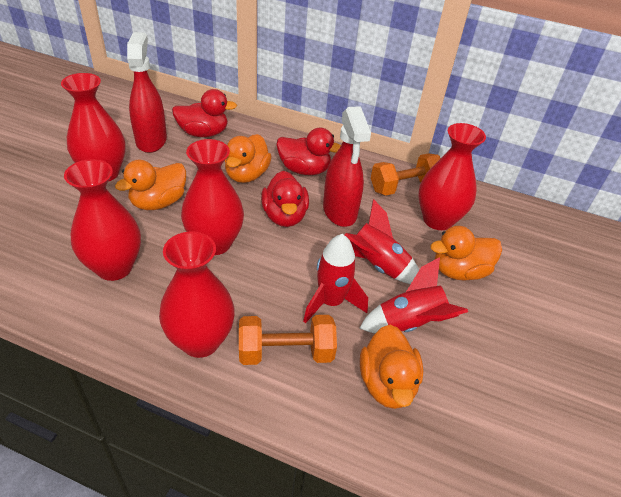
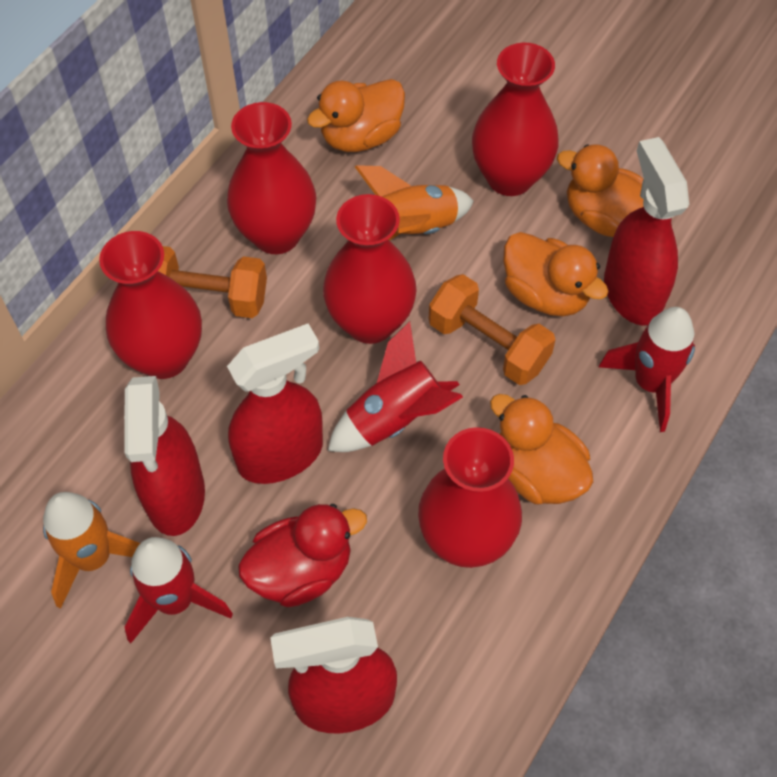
orange rocket: 0 -> 2
red duck: 3 -> 1
red spray bottle: 2 -> 4

